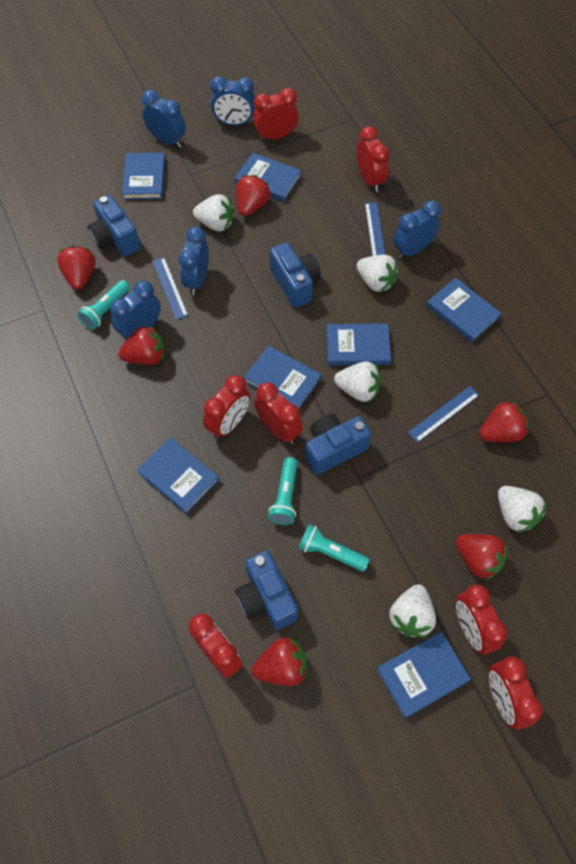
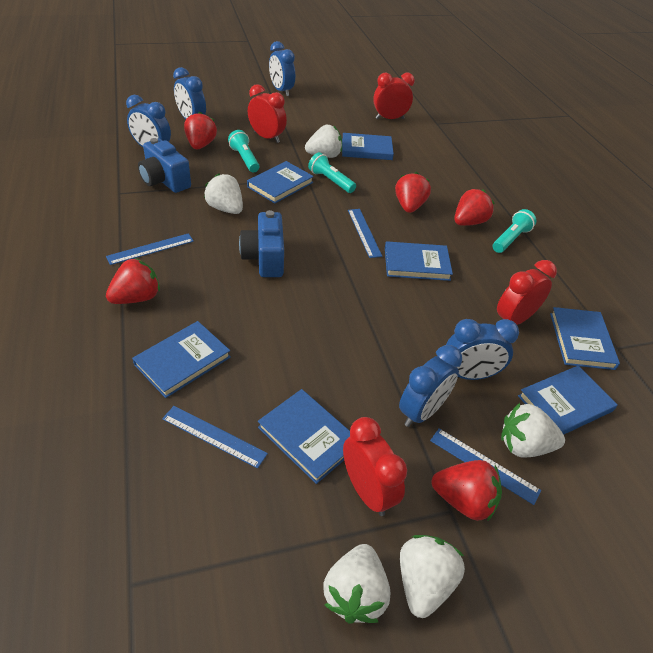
blue camera: 4 -> 2
blue ruler: 3 -> 4
red clock: 7 -> 4
red strawberry: 6 -> 5

